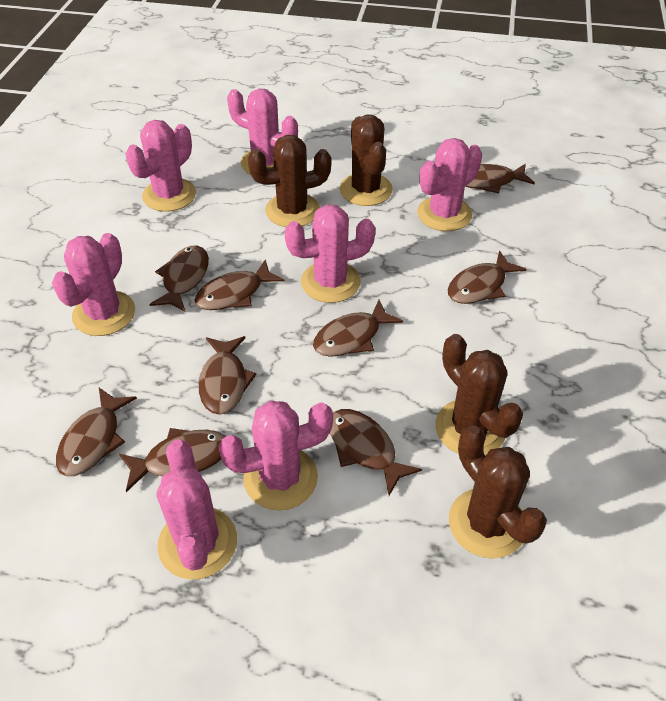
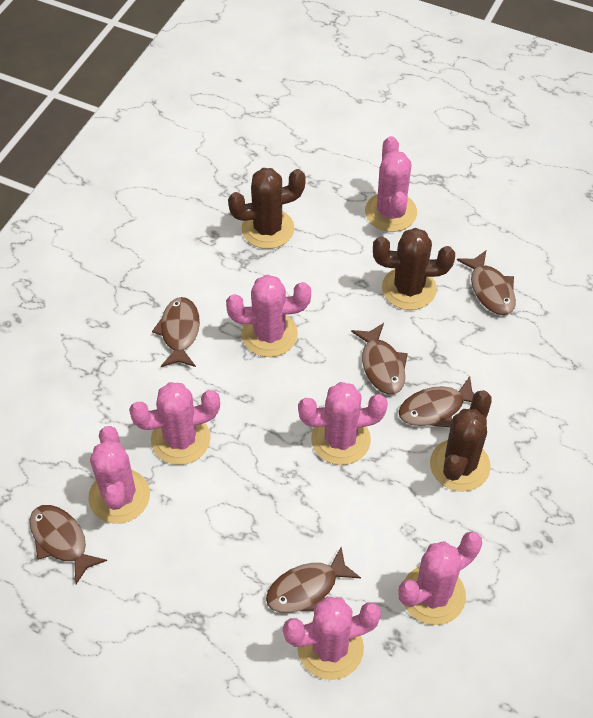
brown cactus: 4 -> 3
brown fish: 9 -> 6

